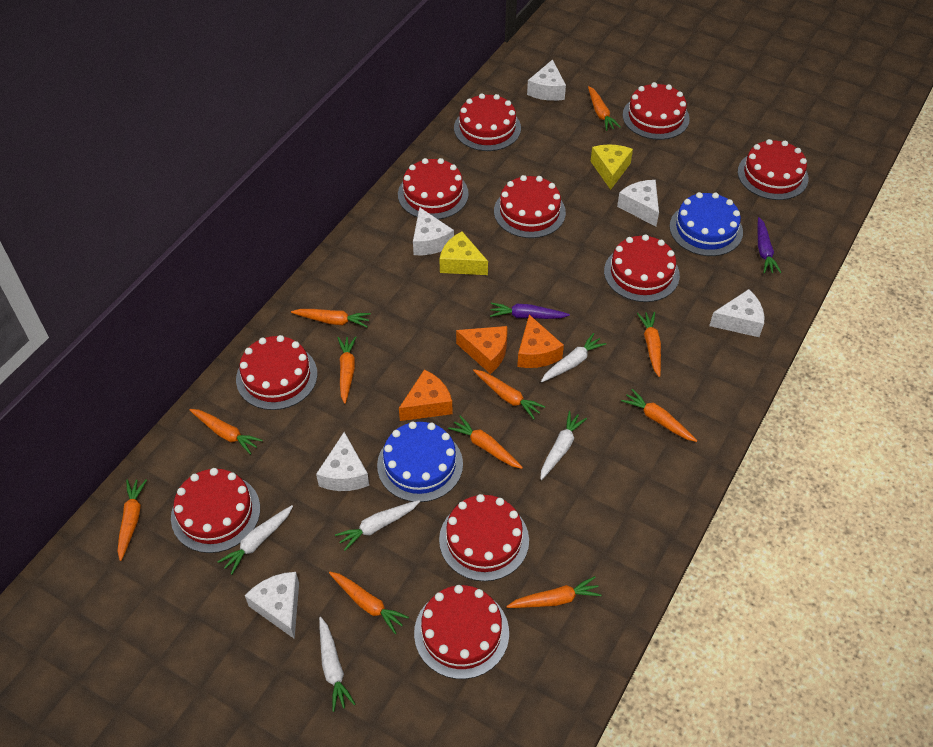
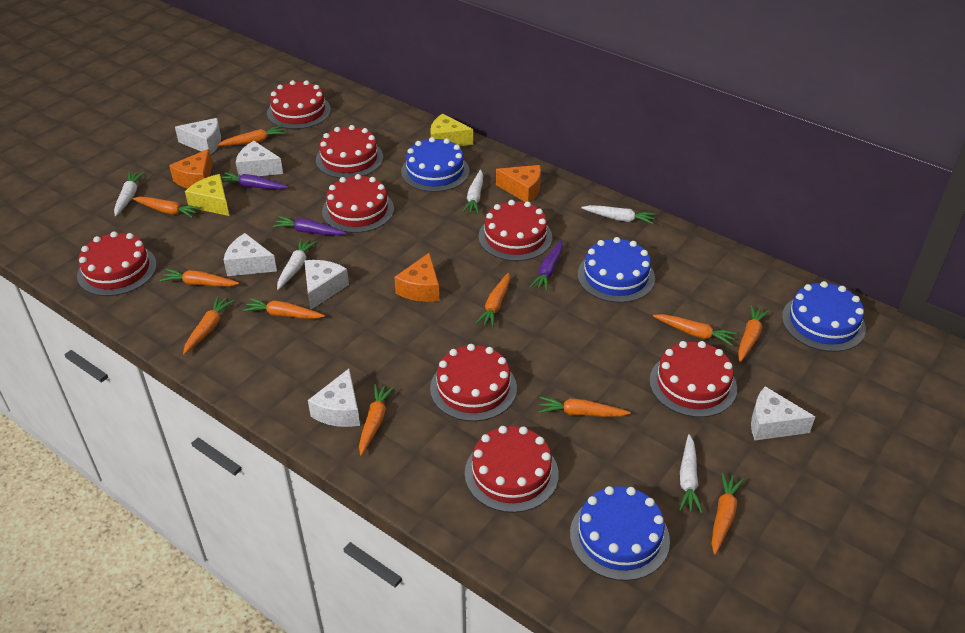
blue cake: 2 -> 4
purple carrot: 2 -> 3
red cake: 10 -> 8

